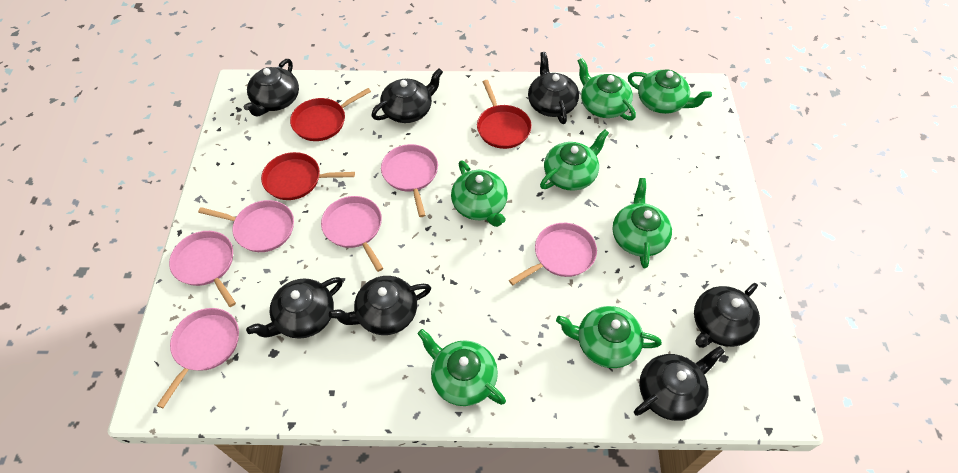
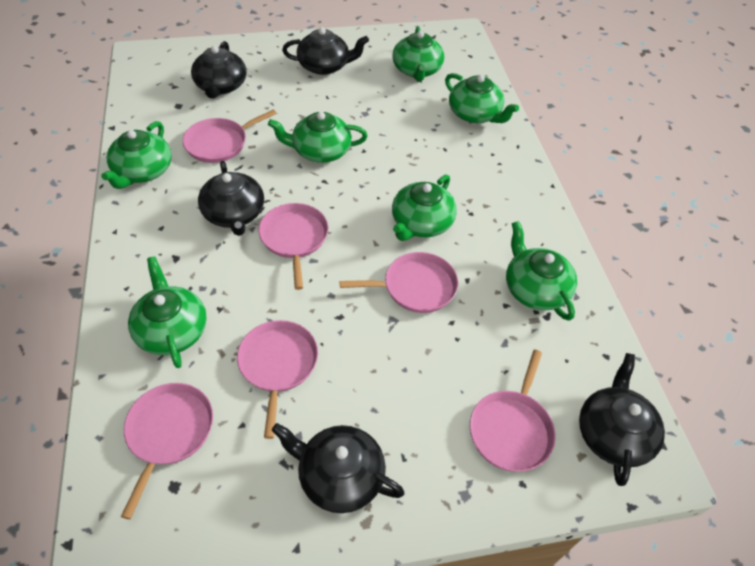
black teapot: 7 -> 5
red pan: 3 -> 0

